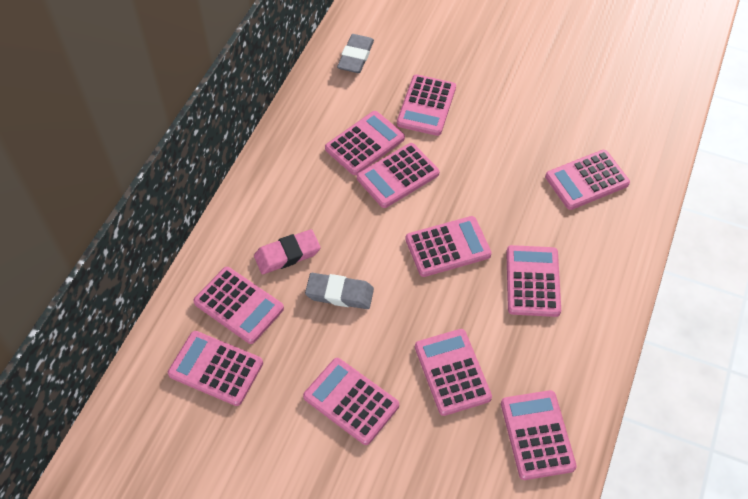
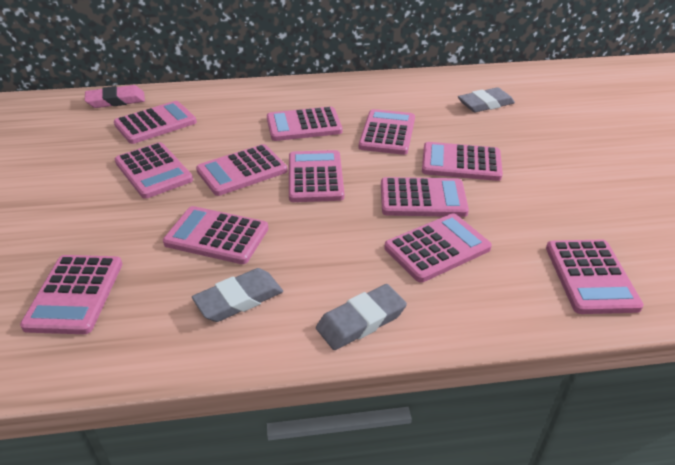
grey eraser: 2 -> 3
pink calculator: 11 -> 12

